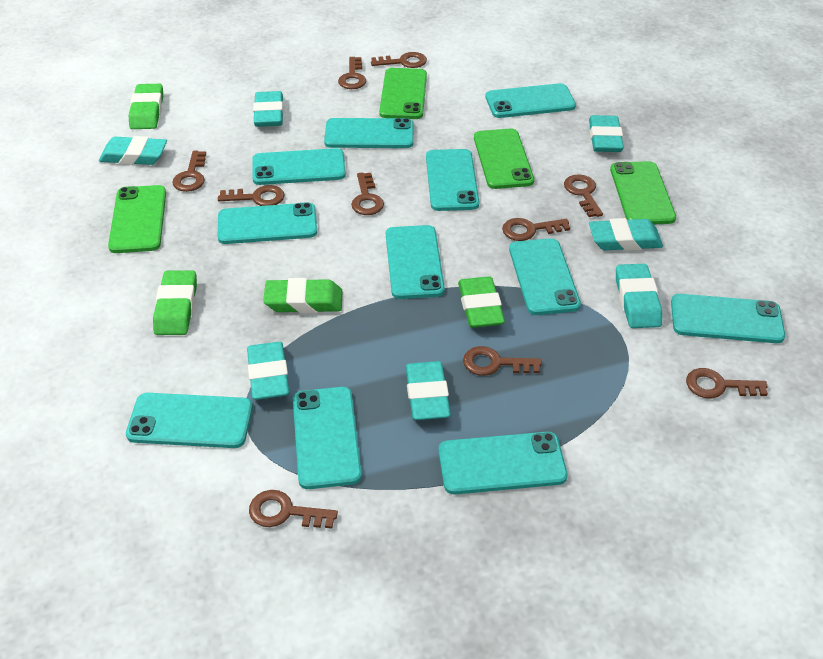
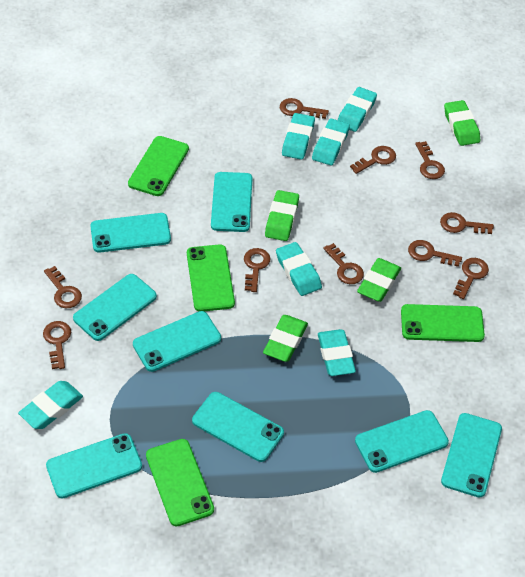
turquoise eraser: 7 -> 6
turquoise phone: 11 -> 8

